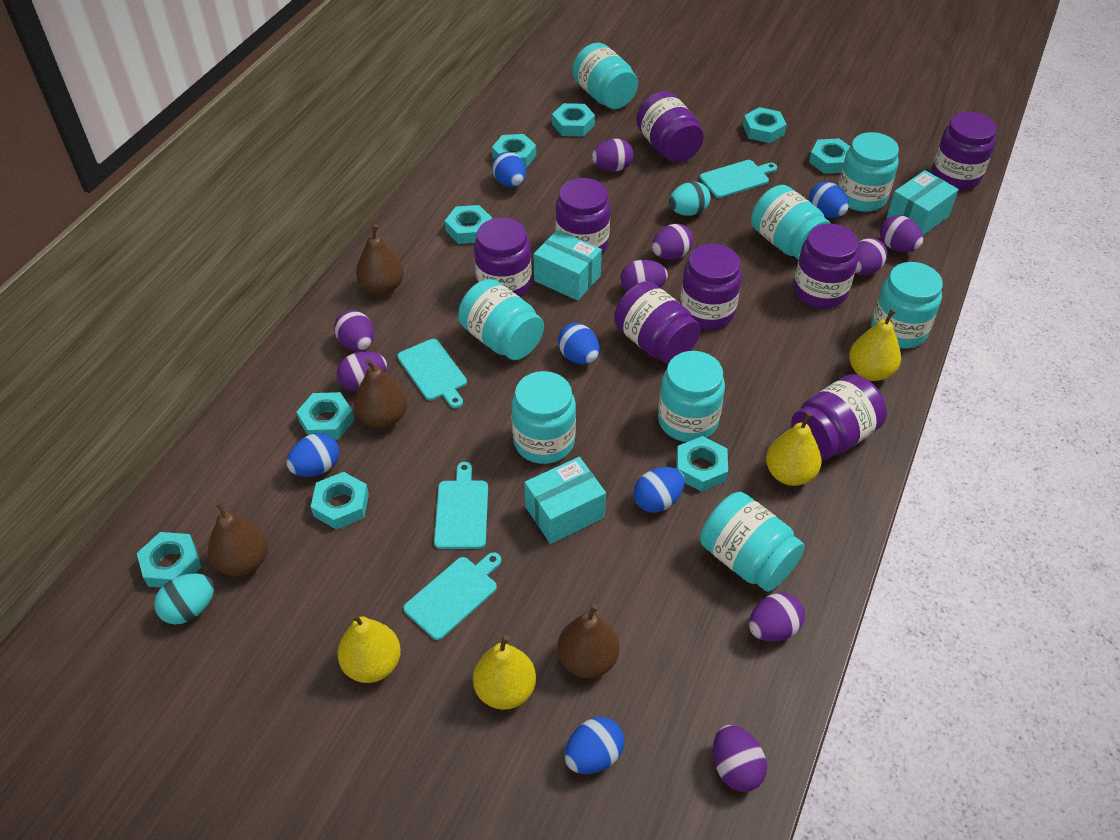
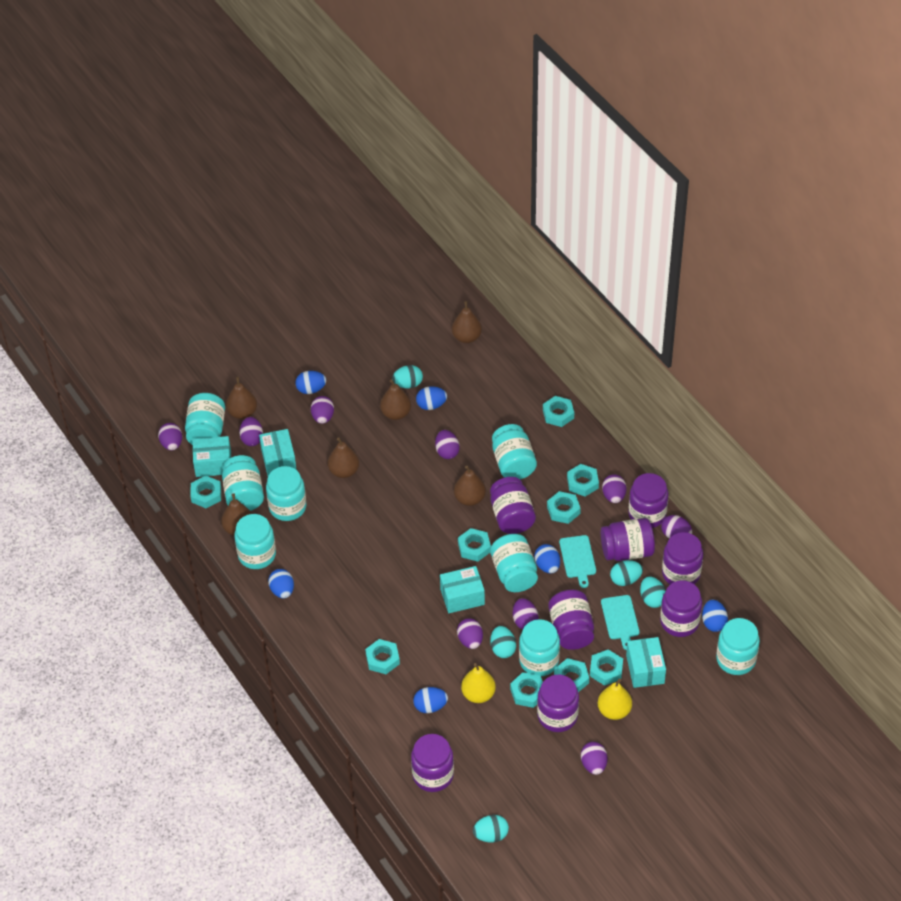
brown pear: 4 -> 6
turquoise box: 3 -> 4
turquoise cutting board: 4 -> 2
turquoise egg: 2 -> 5
yellow pear: 4 -> 2

